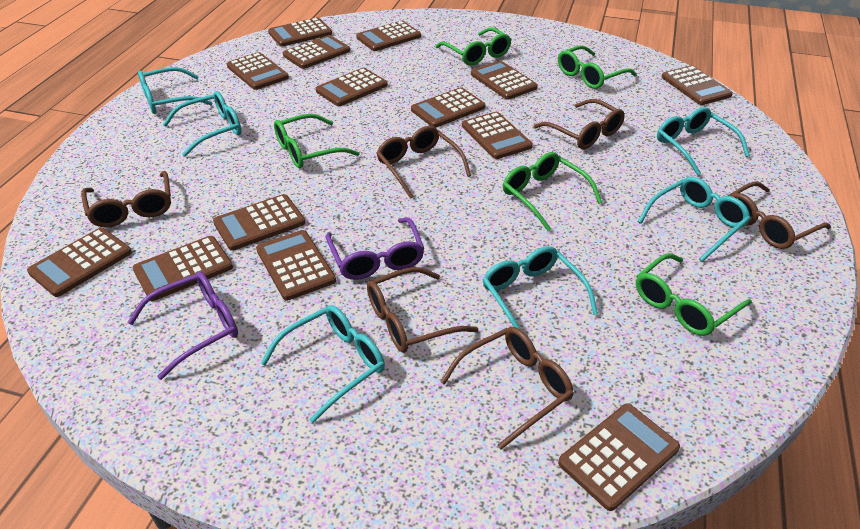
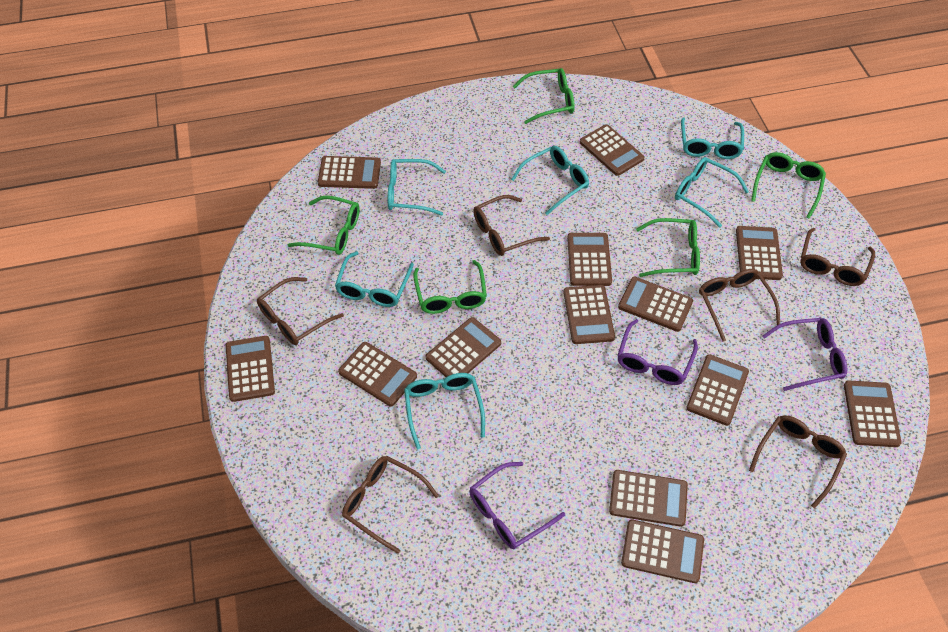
brown calculator: 14 -> 13
purple glasses: 2 -> 3

